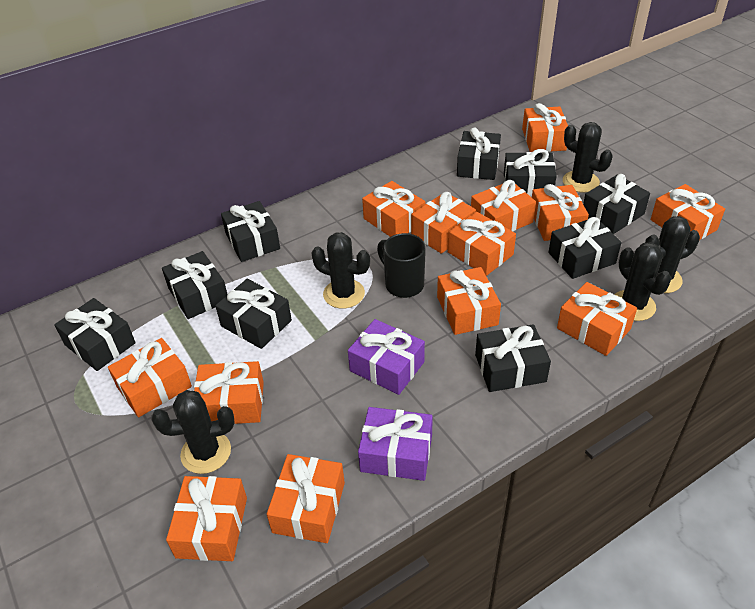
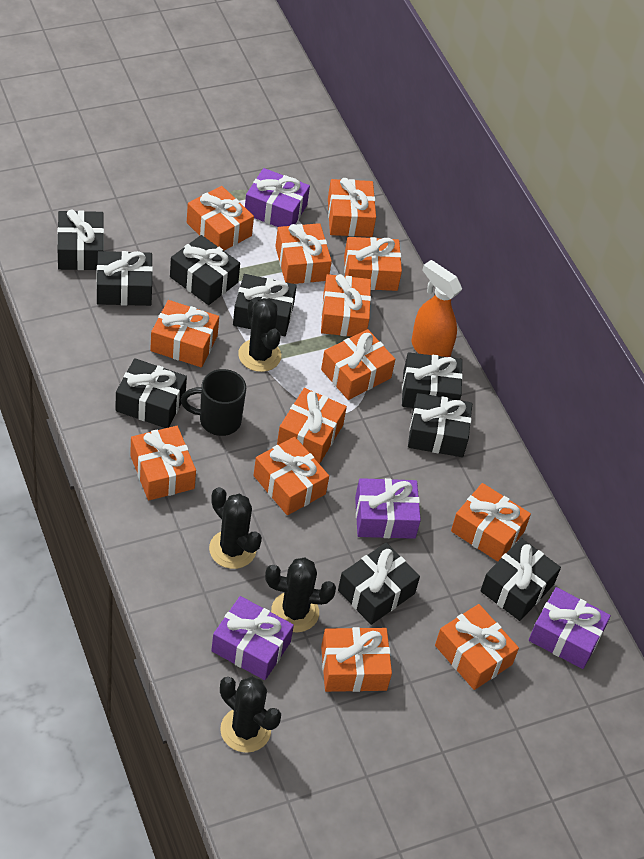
black cactus: 5 -> 4
orange spray bottle: 0 -> 1
purple gift: 2 -> 4

